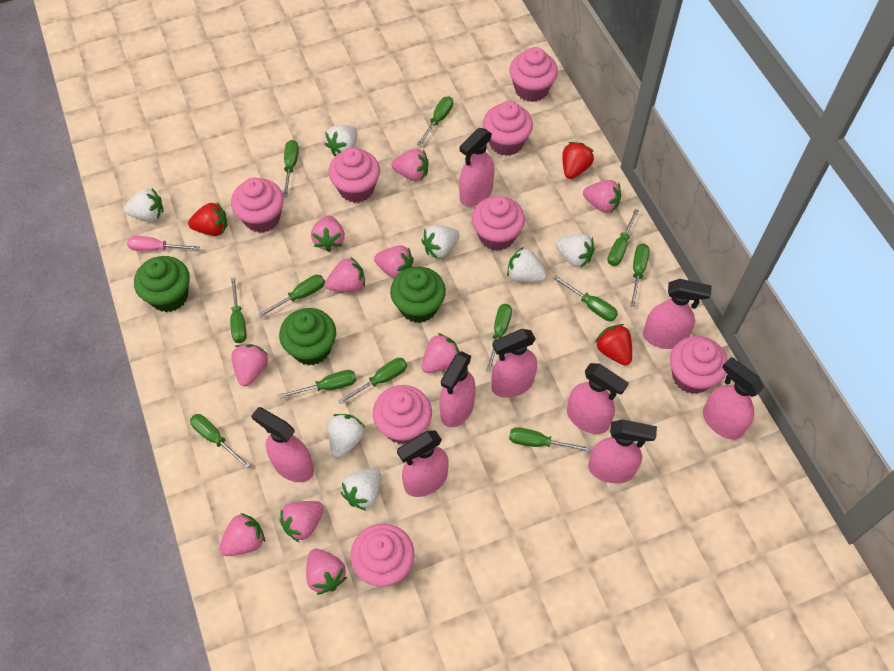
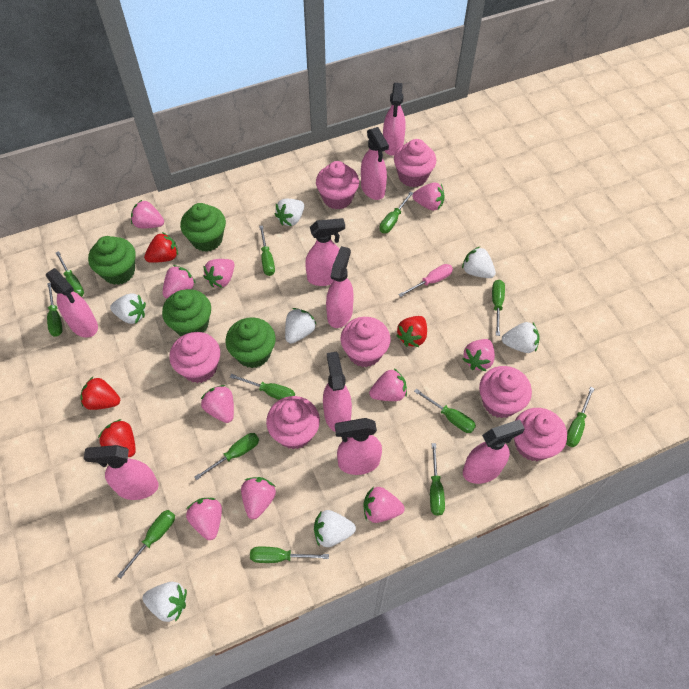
green cupcake: 3 -> 4
pink cupcake: 8 -> 7
red strawberry: 3 -> 4

